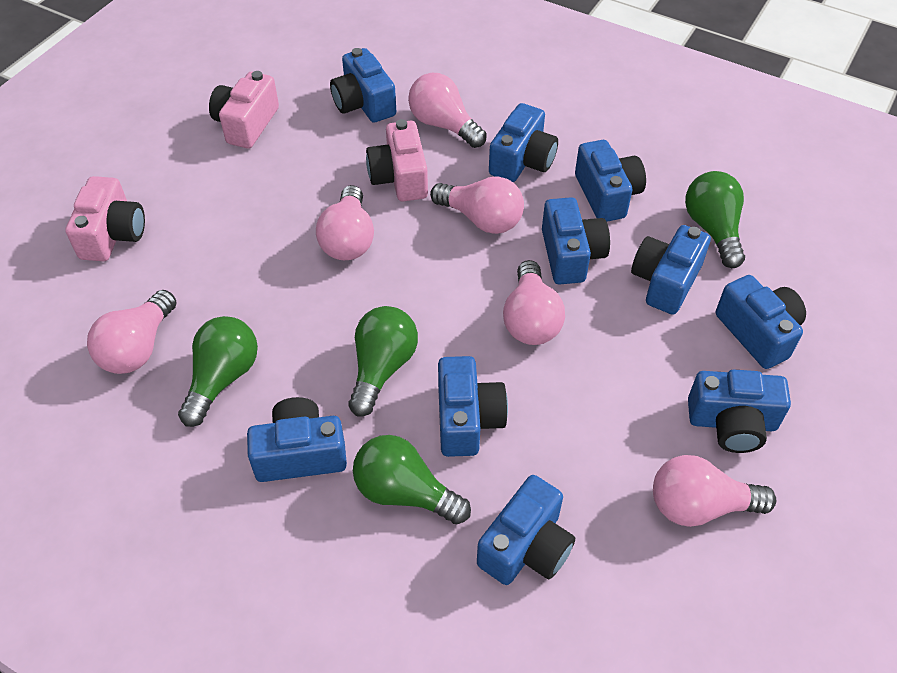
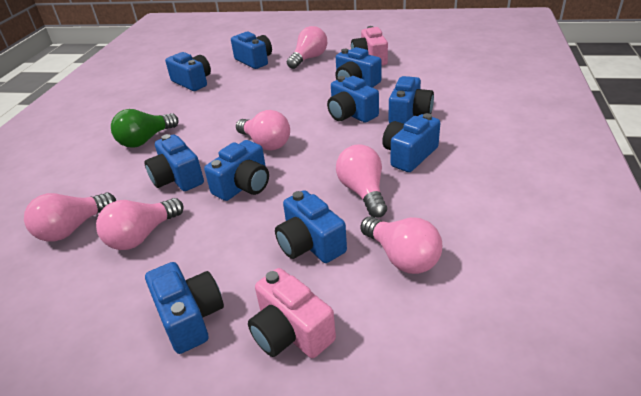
green light bulb: 4 -> 1
pink camera: 3 -> 2

